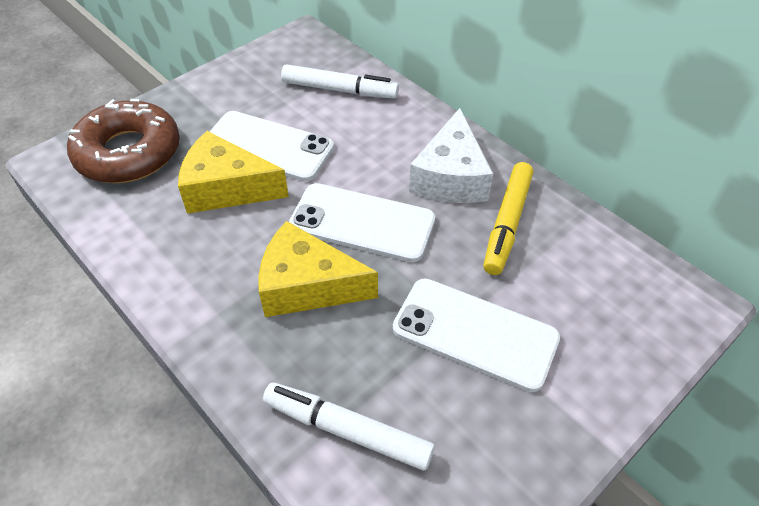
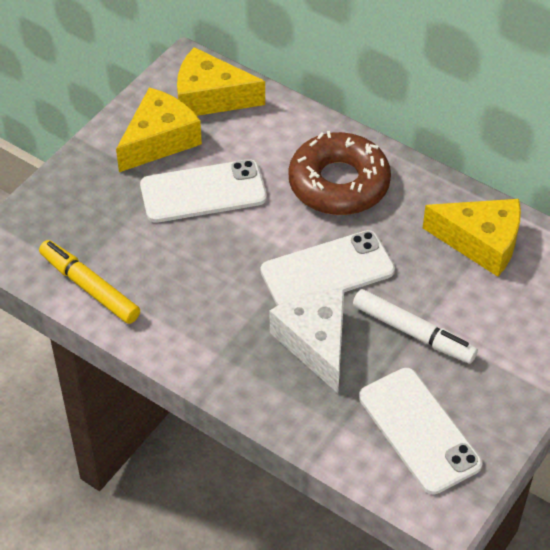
white marker: 2 -> 1
yellow cheese: 2 -> 3

